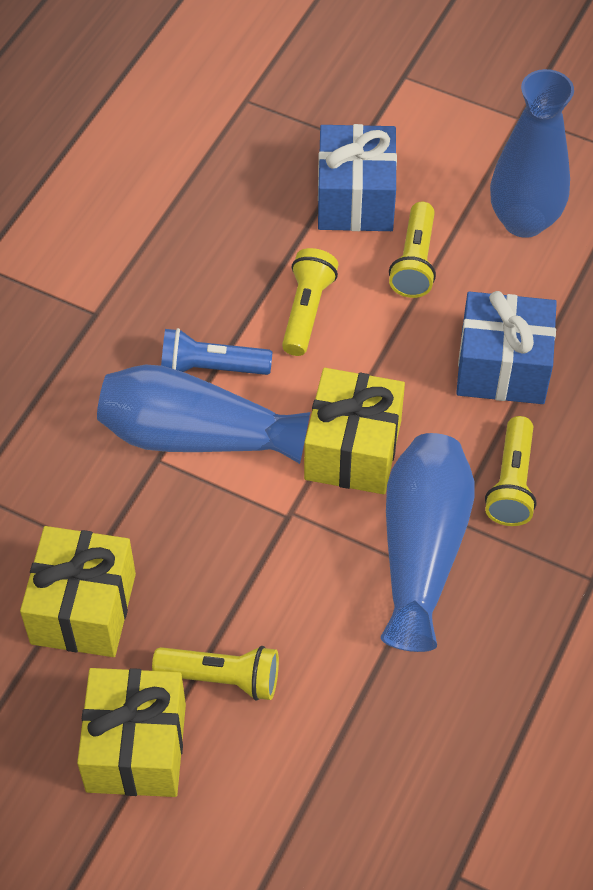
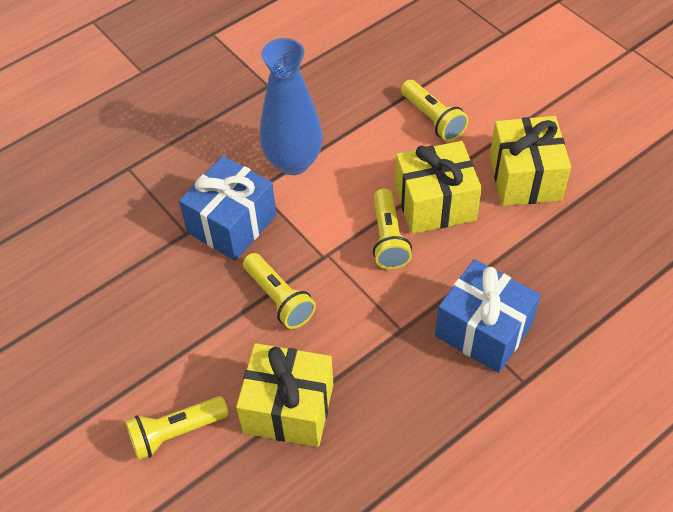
blue flashlight: 1 -> 0
blue vase: 3 -> 1

